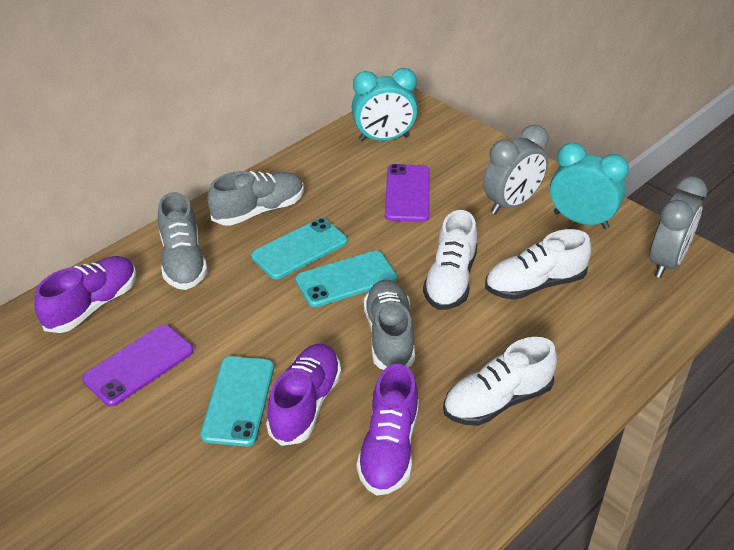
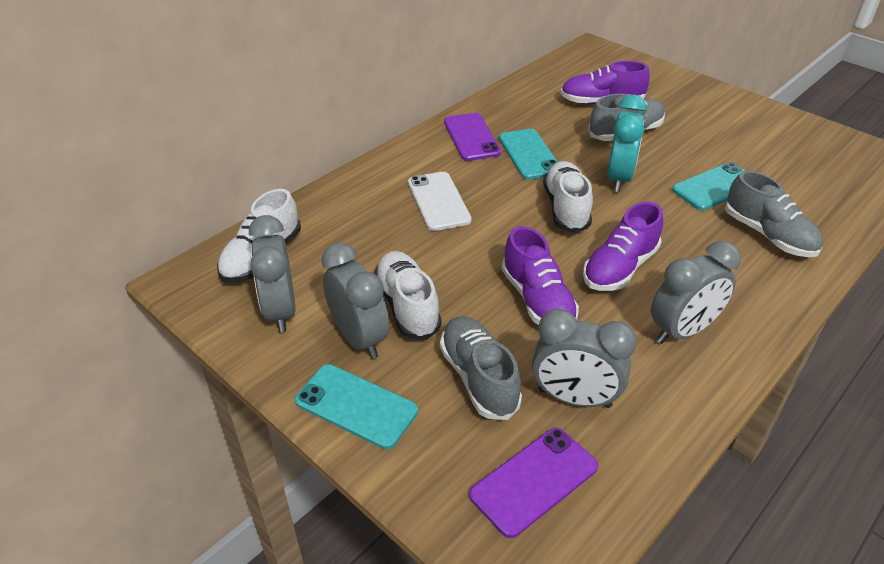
grey clock: 2 -> 4
turquoise clock: 2 -> 1
white phone: 0 -> 1

